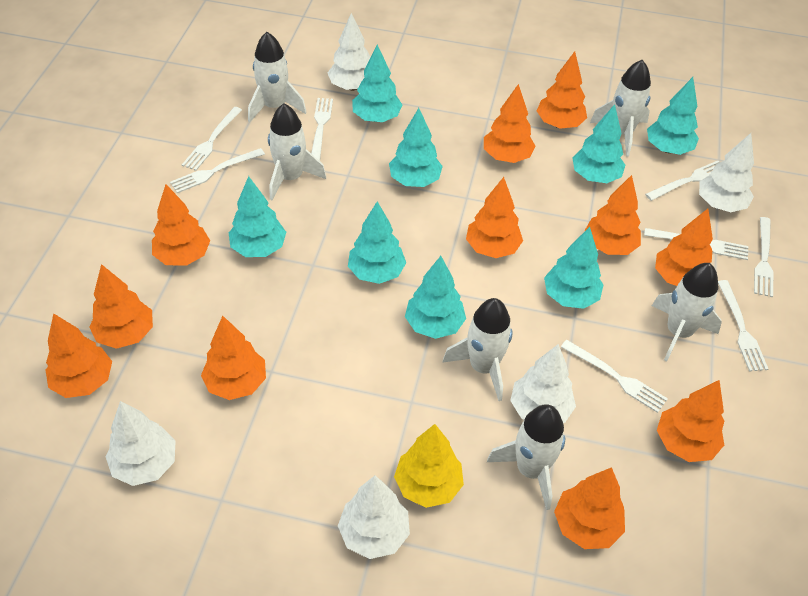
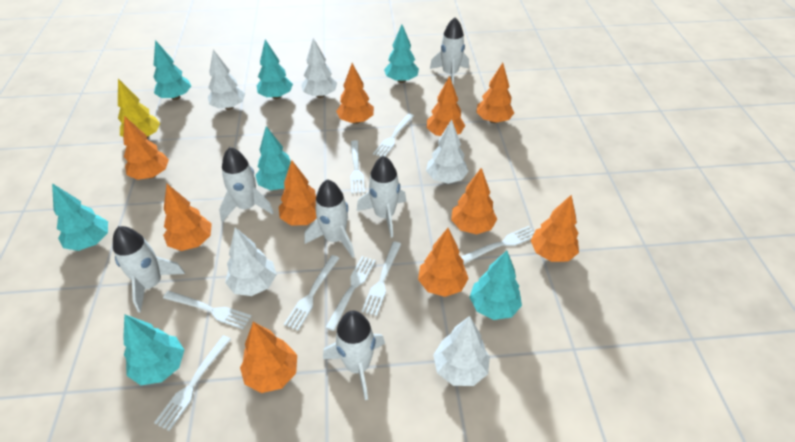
orange tree: 11 -> 10
turquoise tree: 8 -> 7

